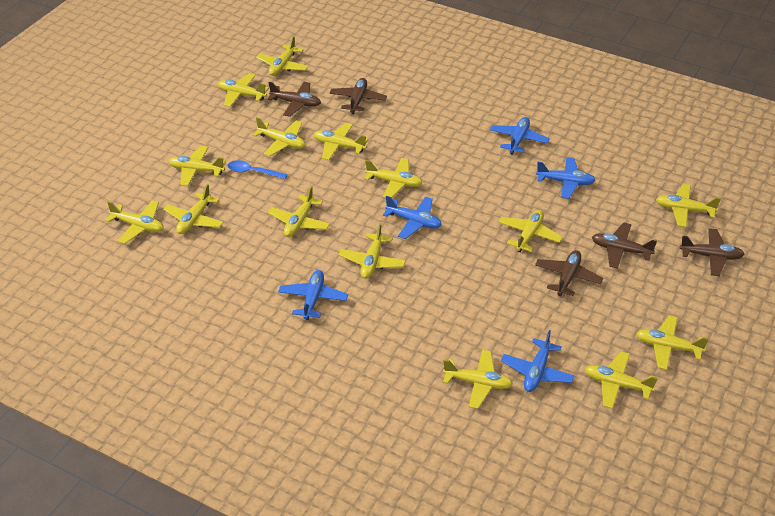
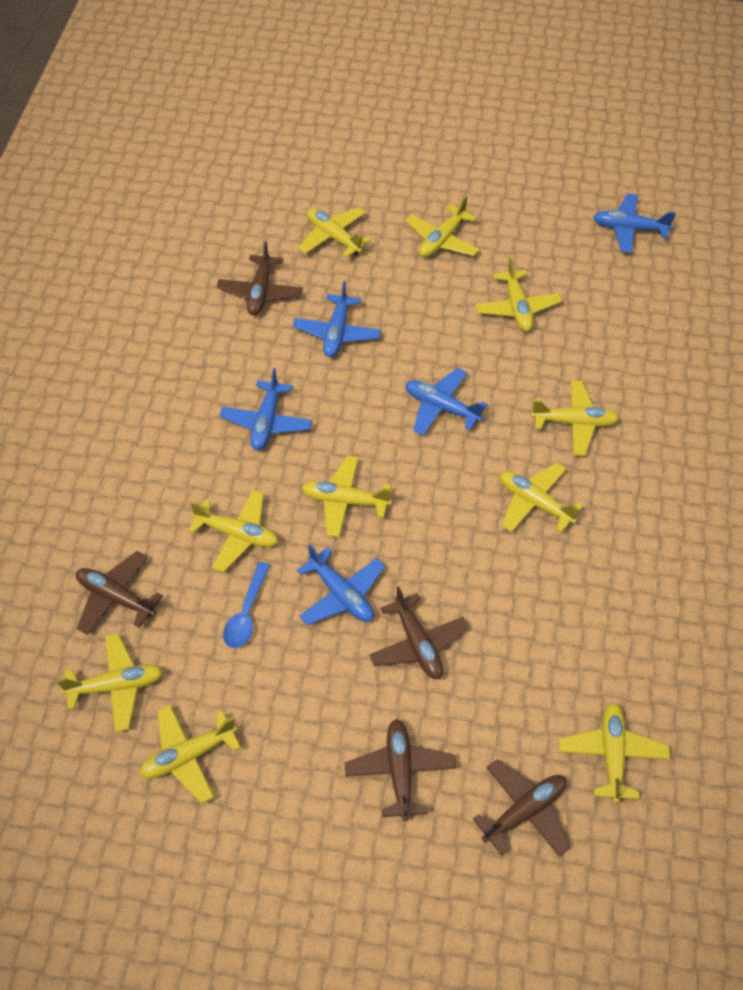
yellow plane: 15 -> 10

